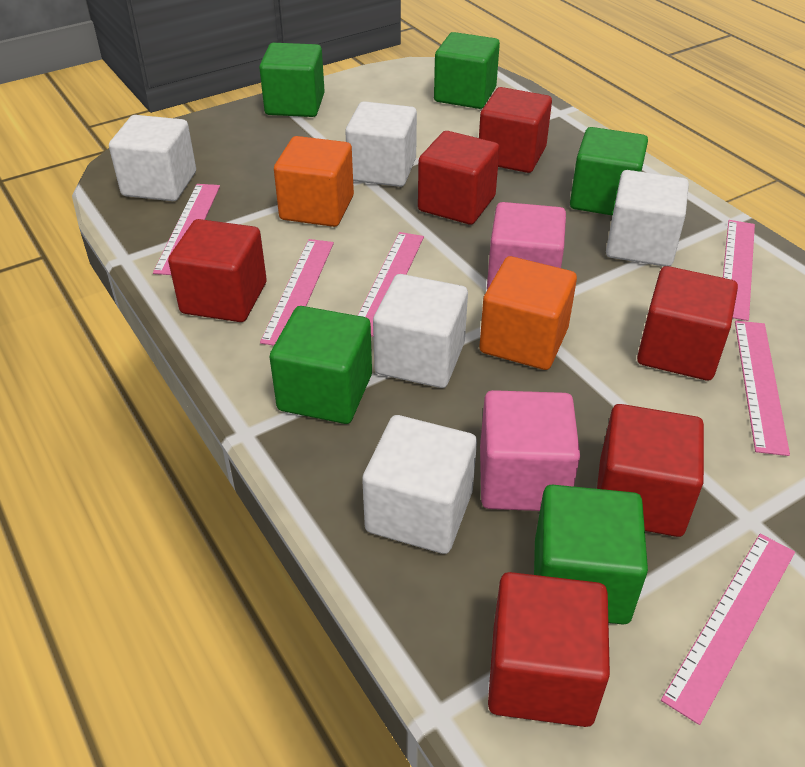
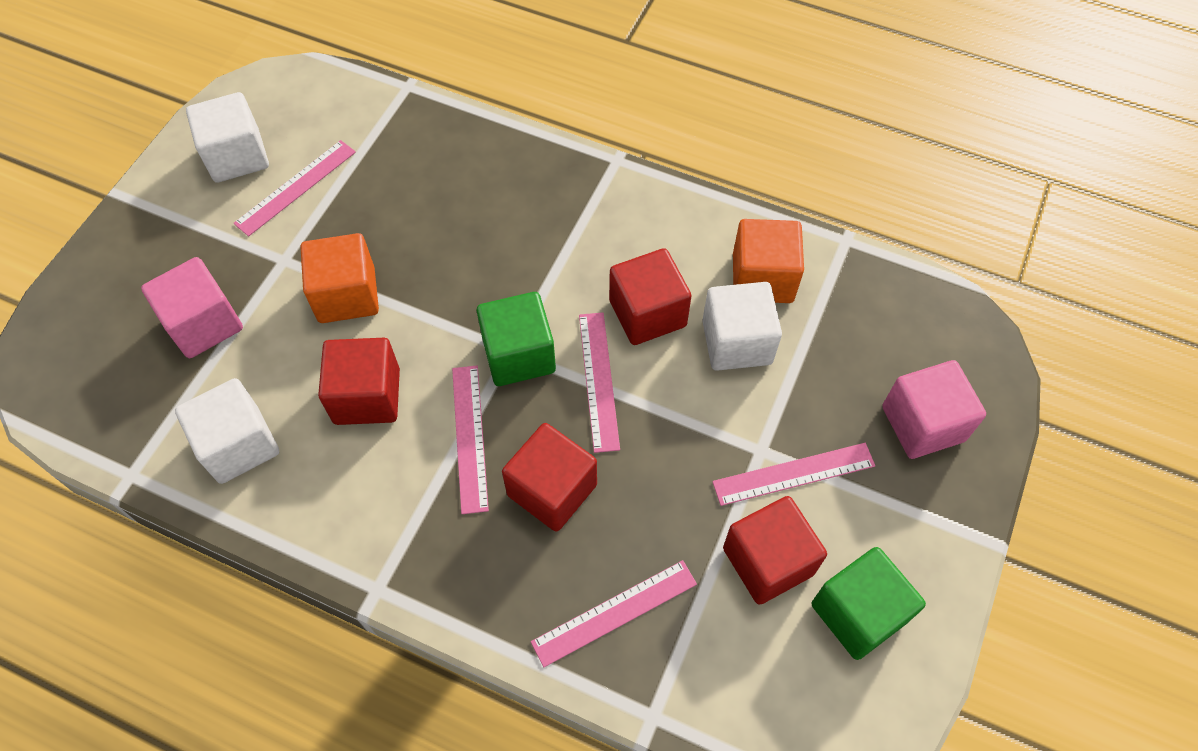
green cube: 5 -> 2
pink ruler: 6 -> 5
red cube: 6 -> 4
white cube: 5 -> 3

